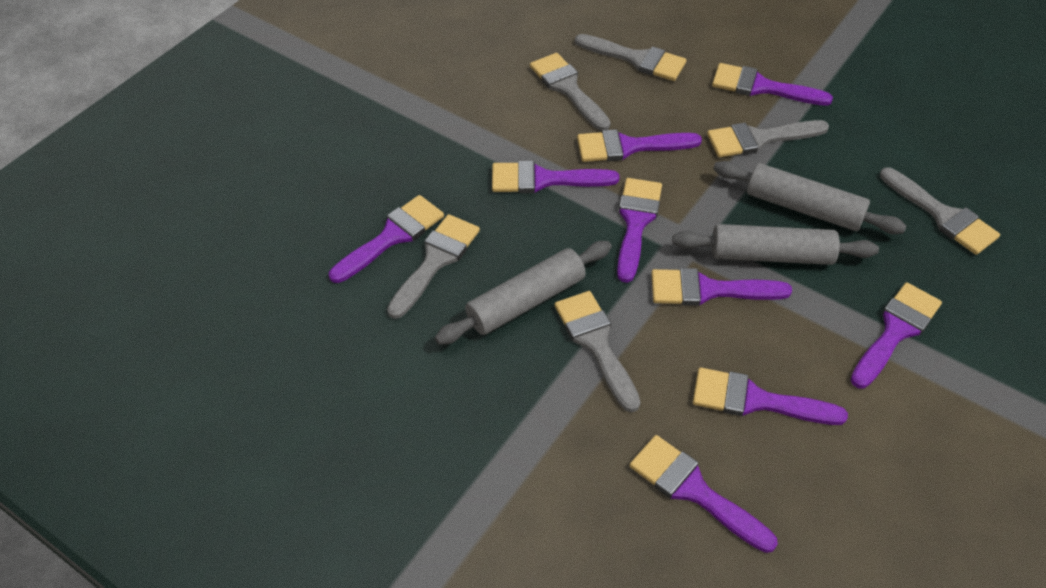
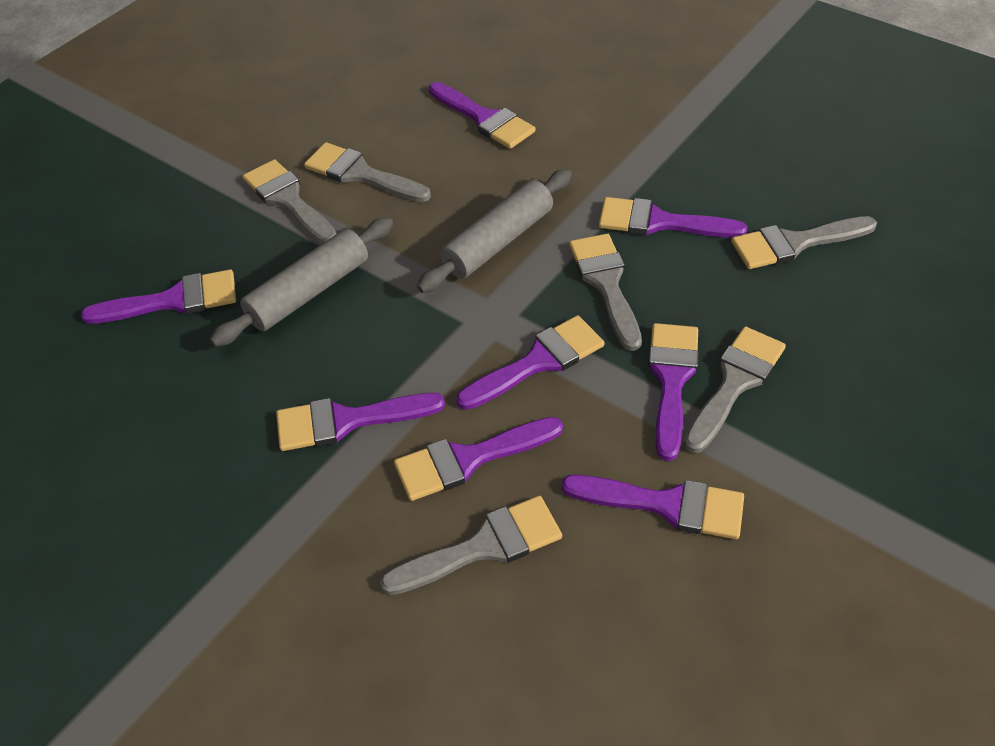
grey rolling pin: 3 -> 2
purple brush: 9 -> 8

